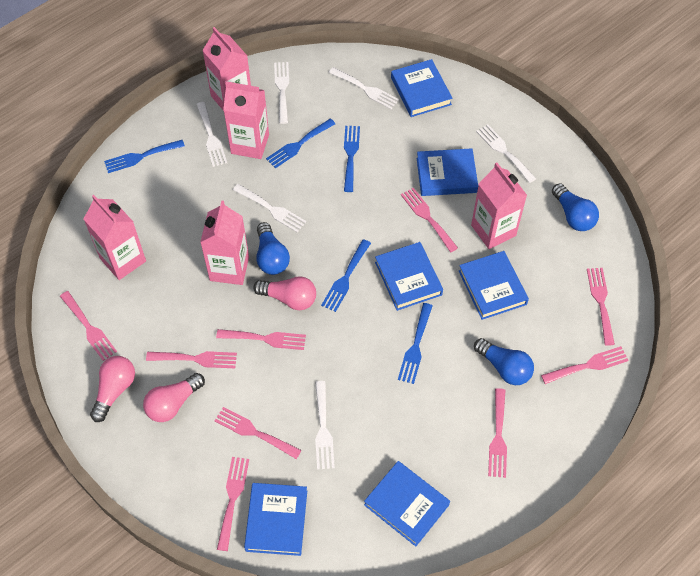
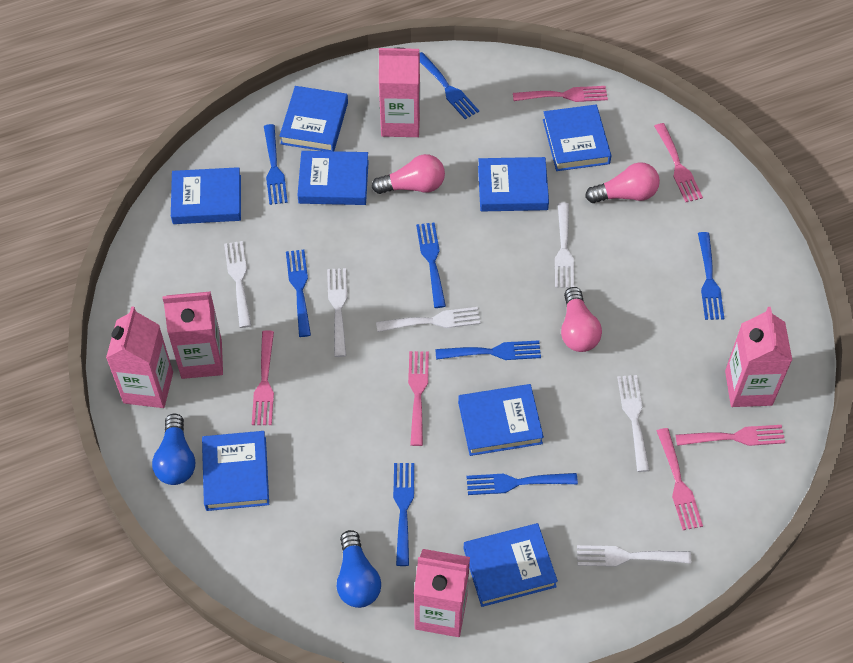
blue book: 6 -> 8
blue fork: 5 -> 8
blue light bulb: 3 -> 2
pink fork: 9 -> 6

